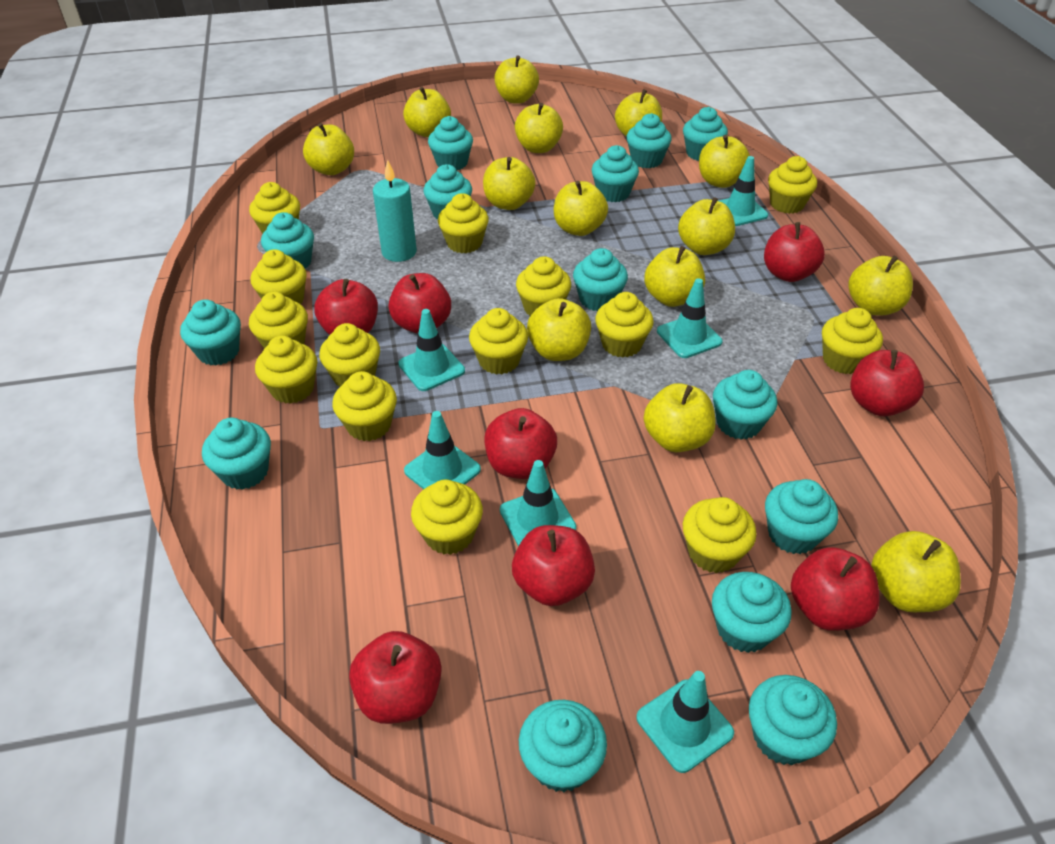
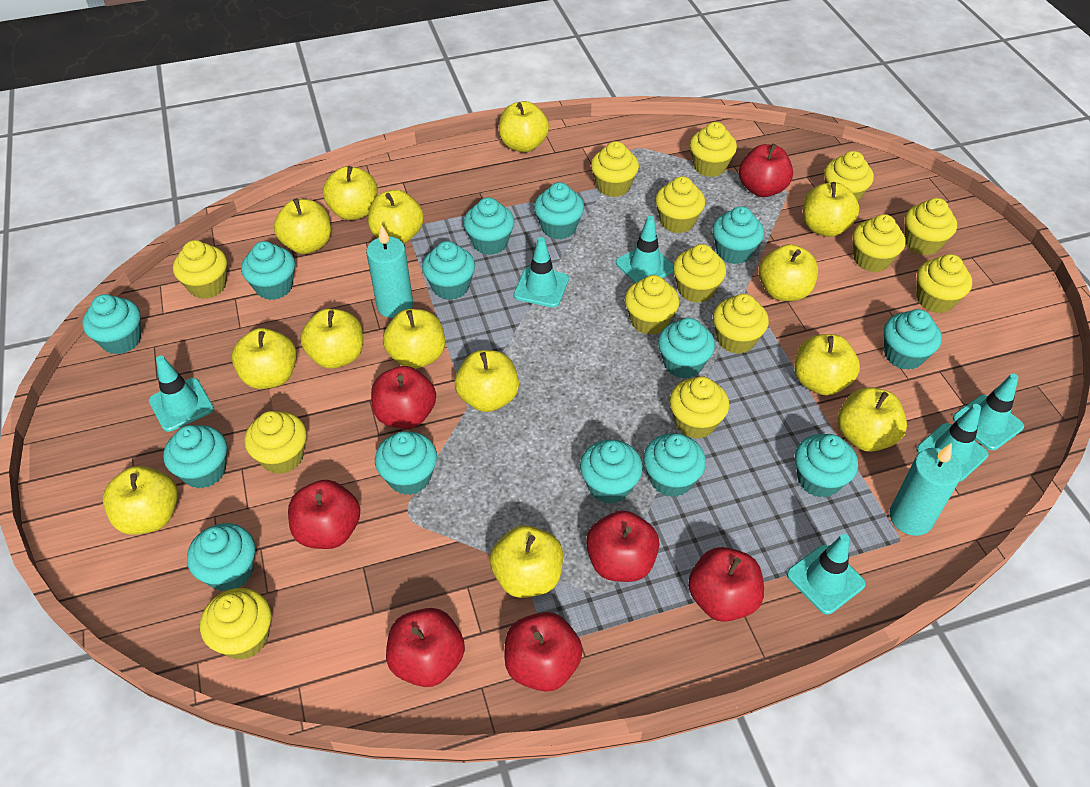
red apple: 8 -> 7
turquoise candle: 1 -> 2

